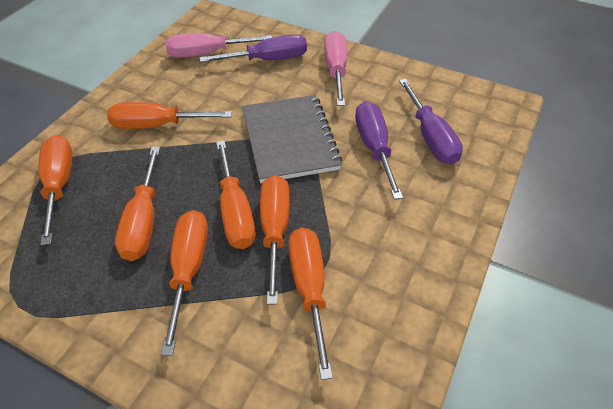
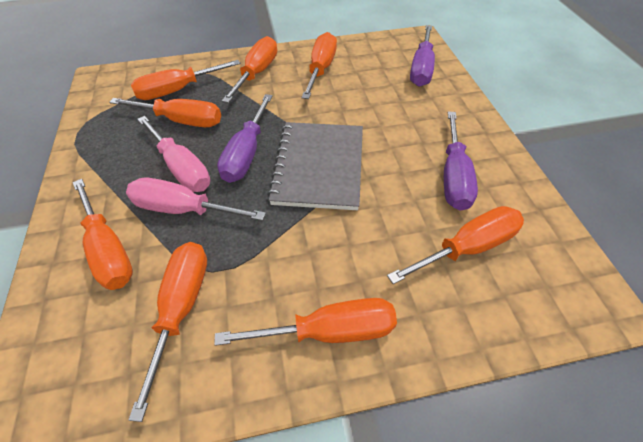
orange screwdriver: 7 -> 8

